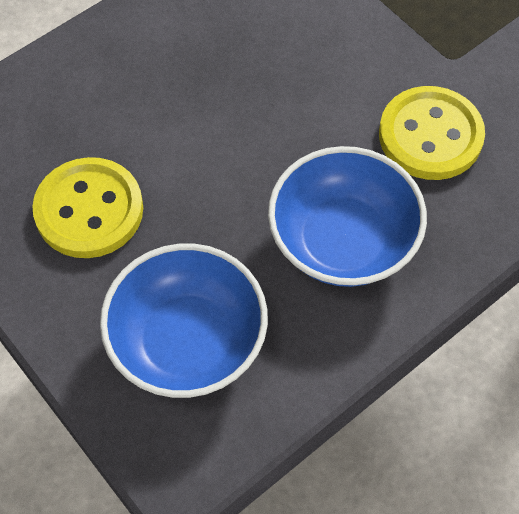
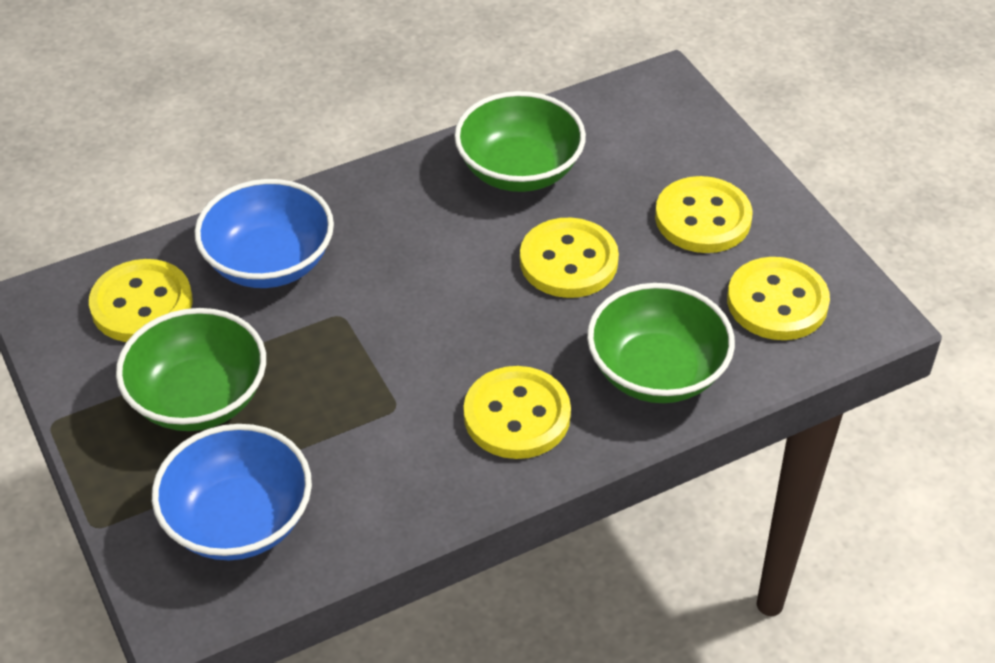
green bowl: 0 -> 3
yellow button: 2 -> 5

